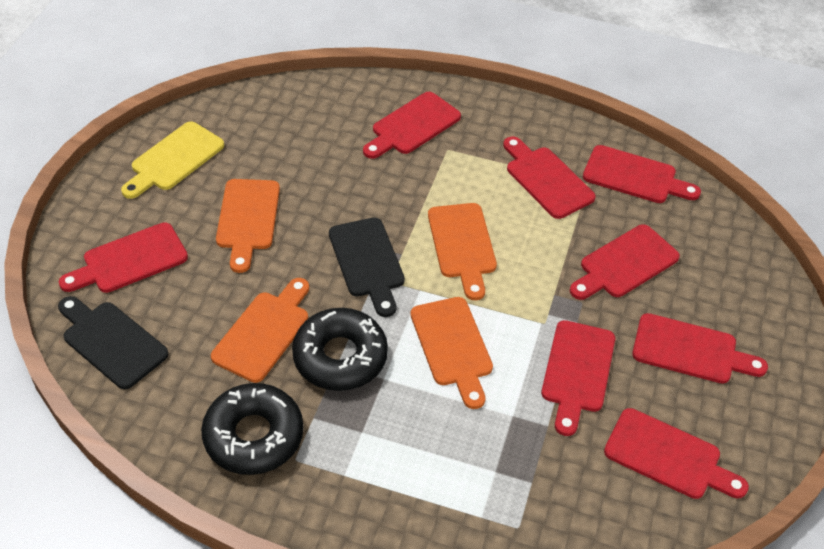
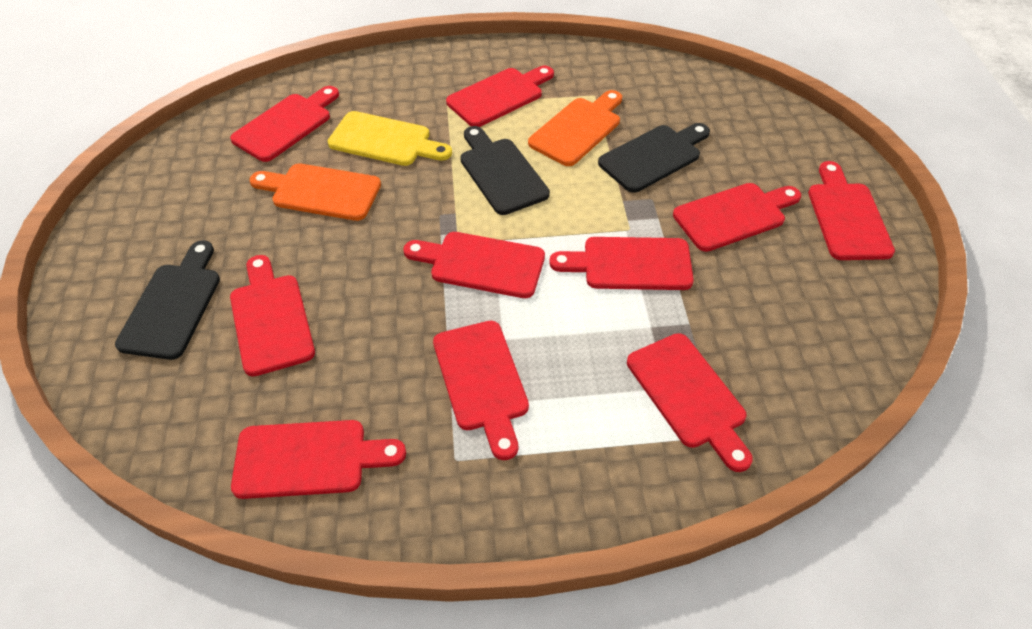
black cutting board: 2 -> 3
black donut: 2 -> 0
orange cutting board: 4 -> 2
red cutting board: 8 -> 10

